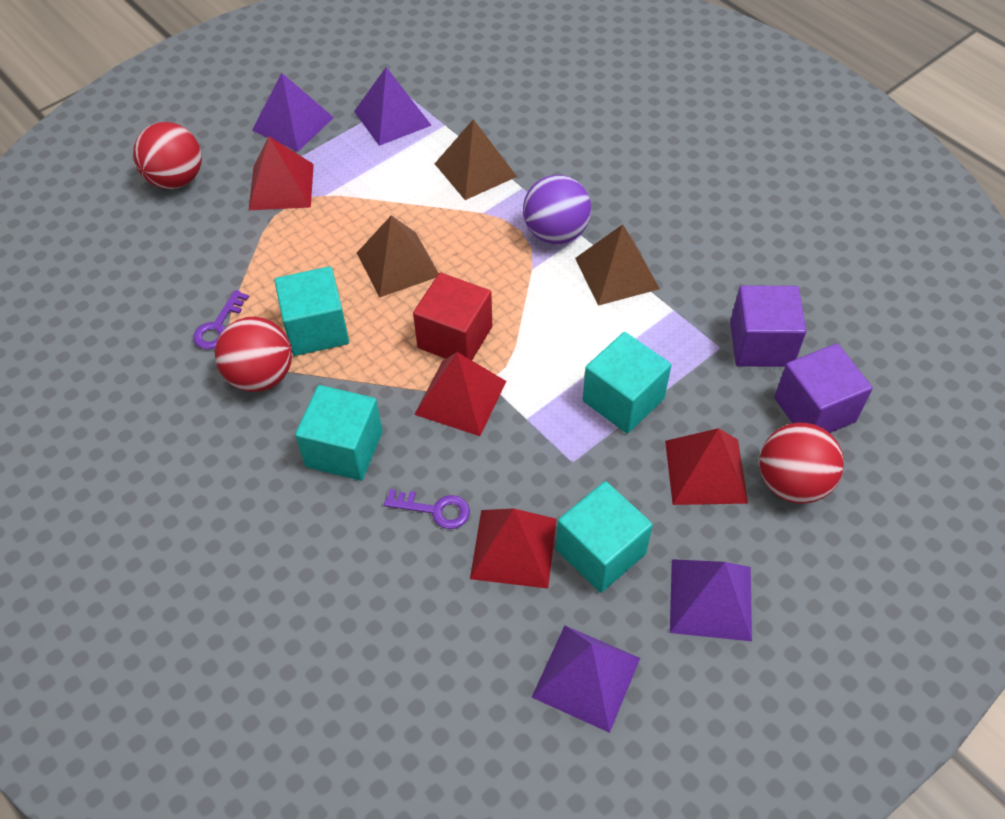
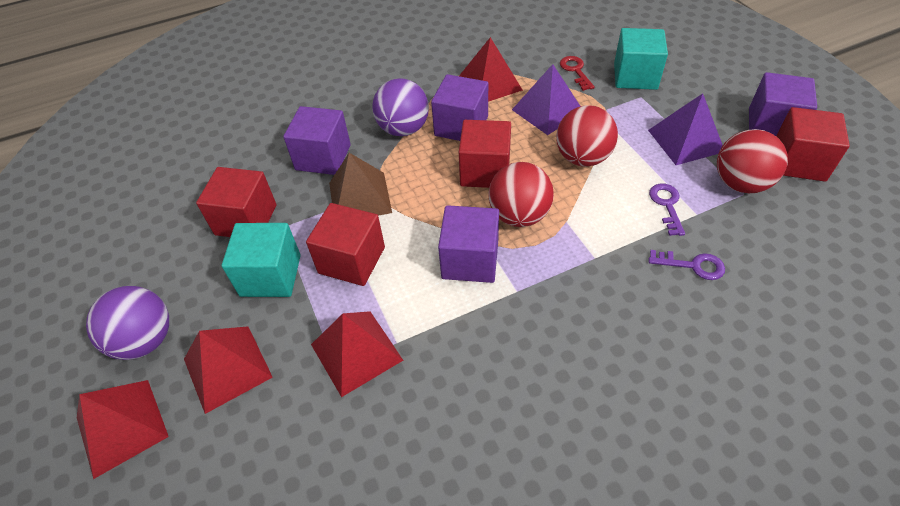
brown pyramid: 3 -> 1
purple ball: 1 -> 2
purple cube: 2 -> 4
purple pyramid: 4 -> 2
red cube: 1 -> 4
red key: 0 -> 1
turquoise cube: 4 -> 2

